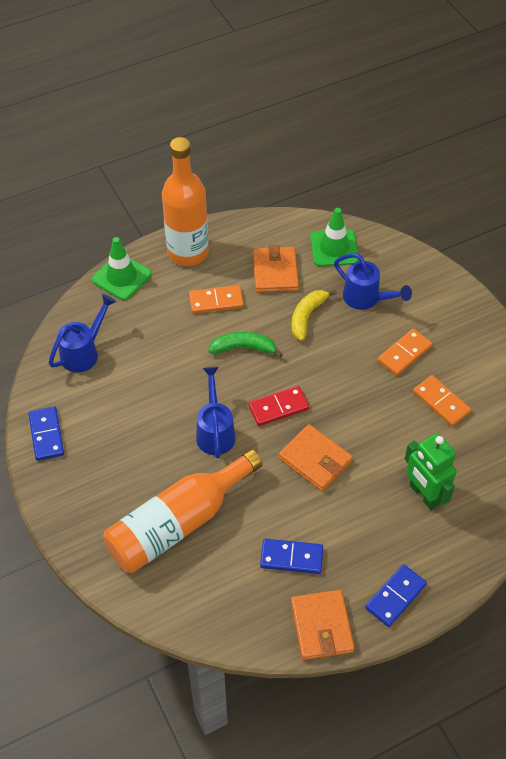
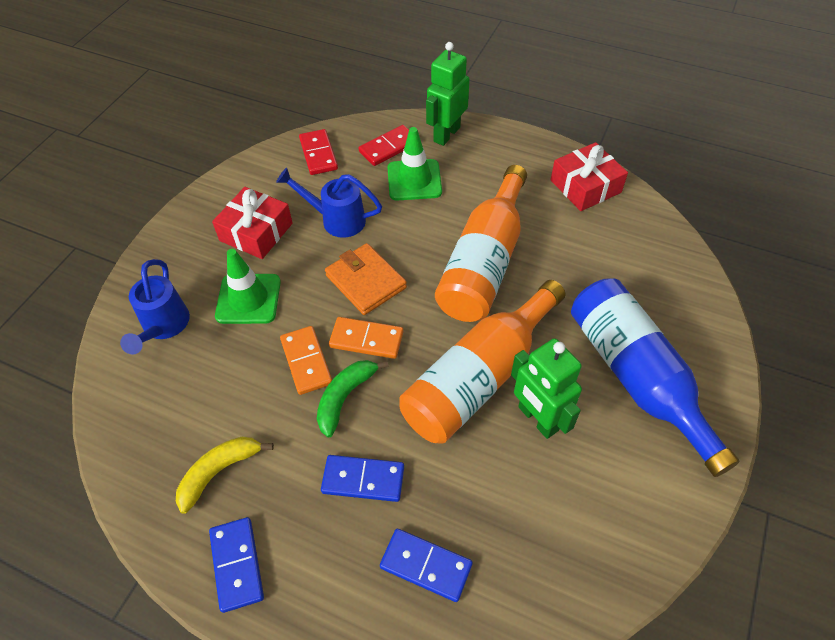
blue bottle: 0 -> 1
blue watering can: 3 -> 2
green robot: 1 -> 2
orange domino: 3 -> 2
orange wallet: 3 -> 1
red domino: 1 -> 2
red gift: 0 -> 2

